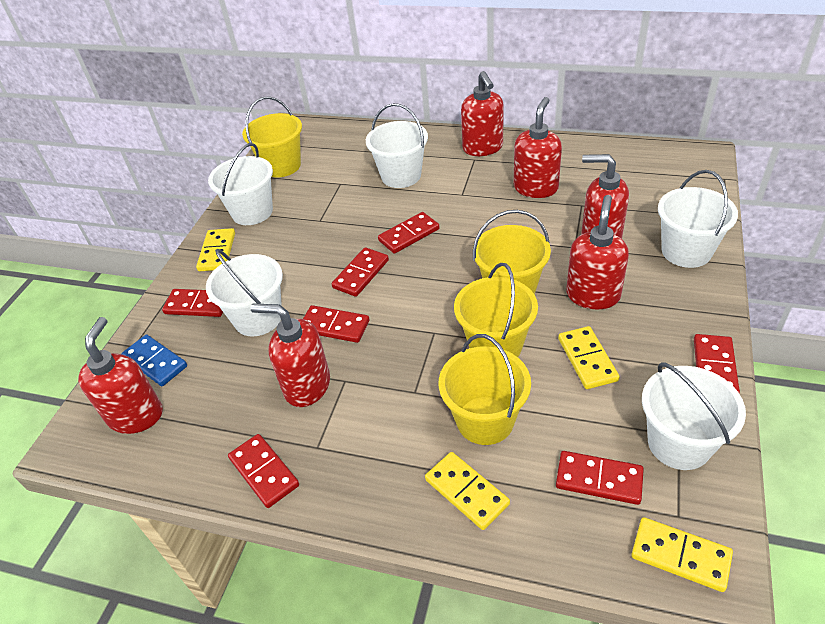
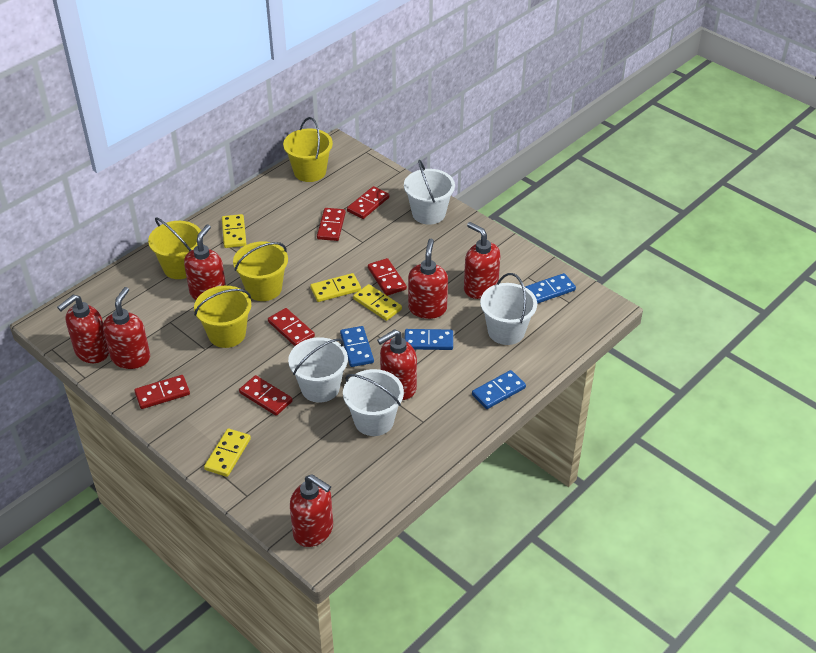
blue domino: 1 -> 4
red domino: 7 -> 6
red soap dispenser: 6 -> 7
white bucket: 5 -> 4

